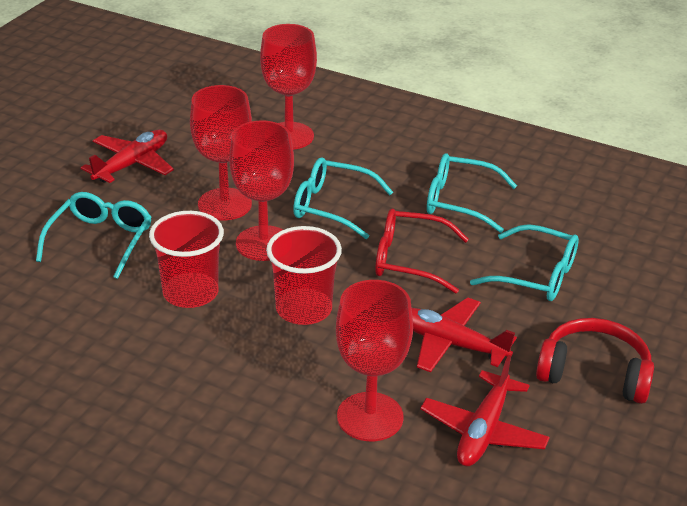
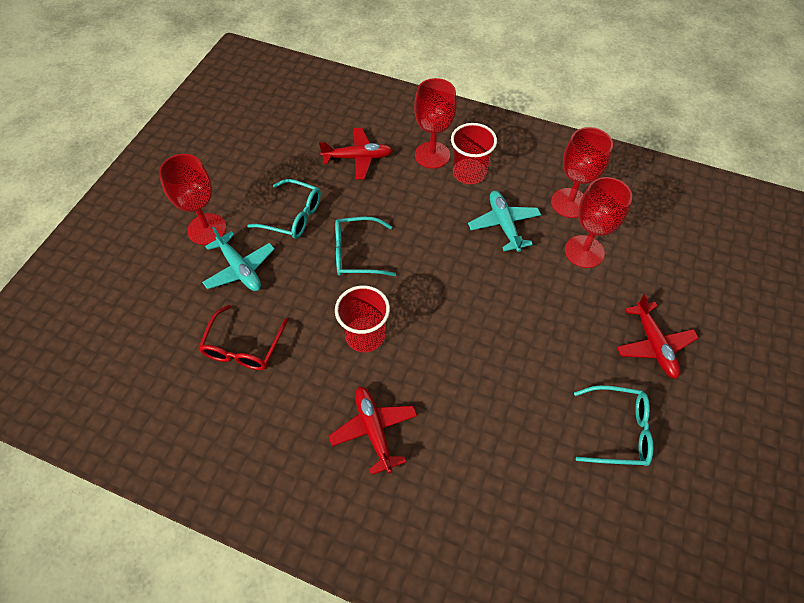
red headphones: 1 -> 0
turquoise glasses: 4 -> 3
turquoise plane: 0 -> 2

